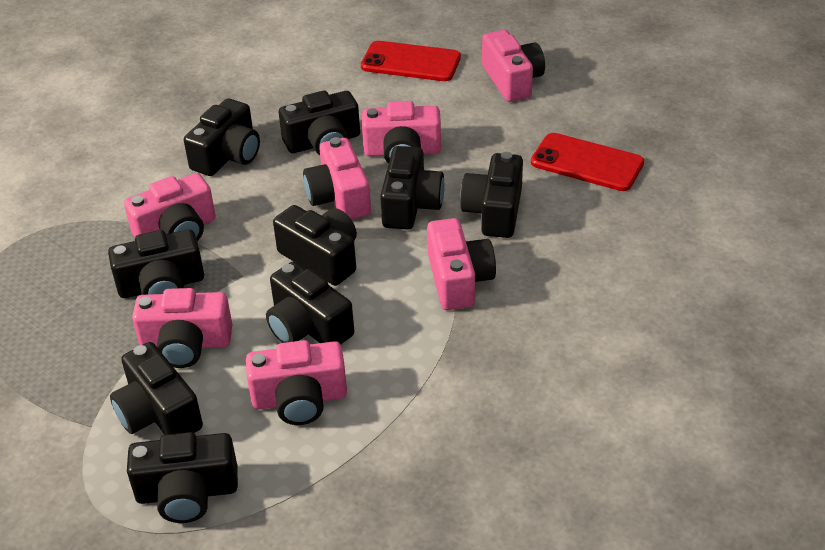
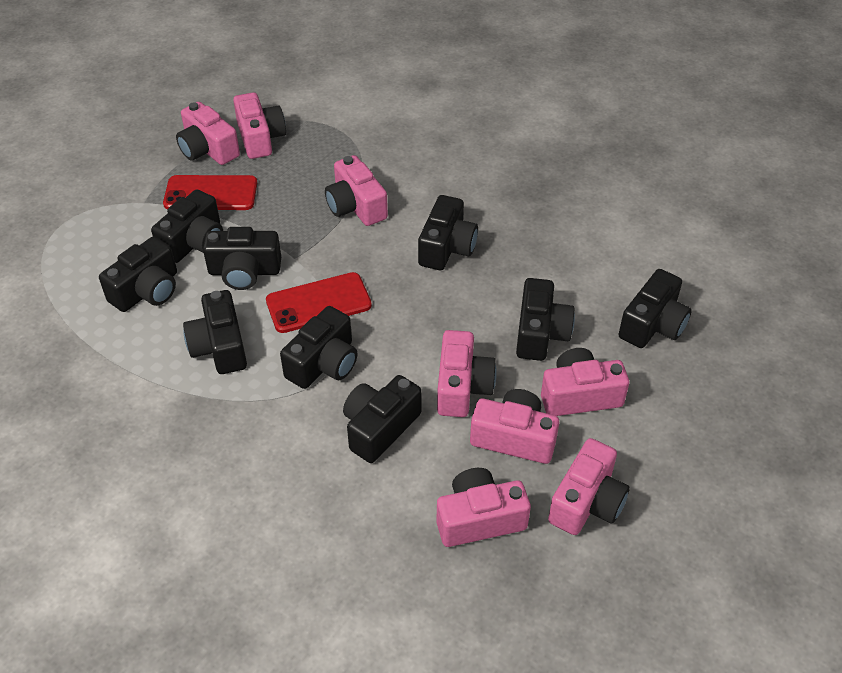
pink camera: 7 -> 8

